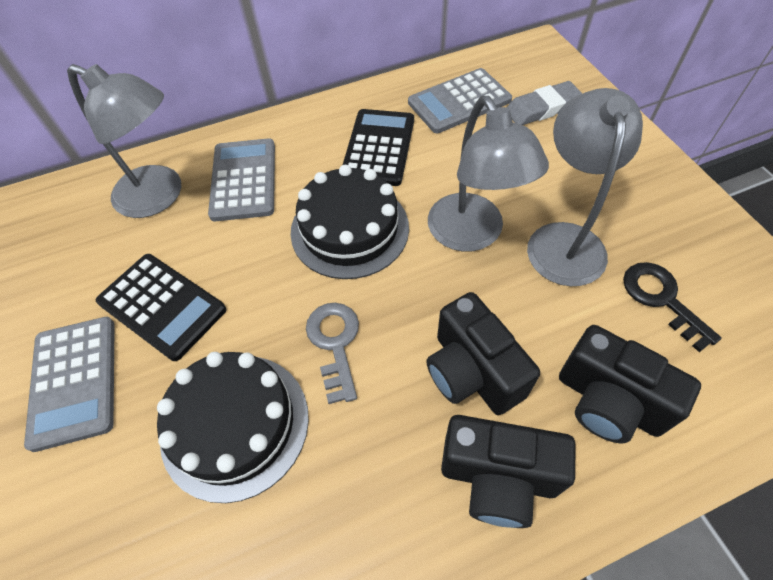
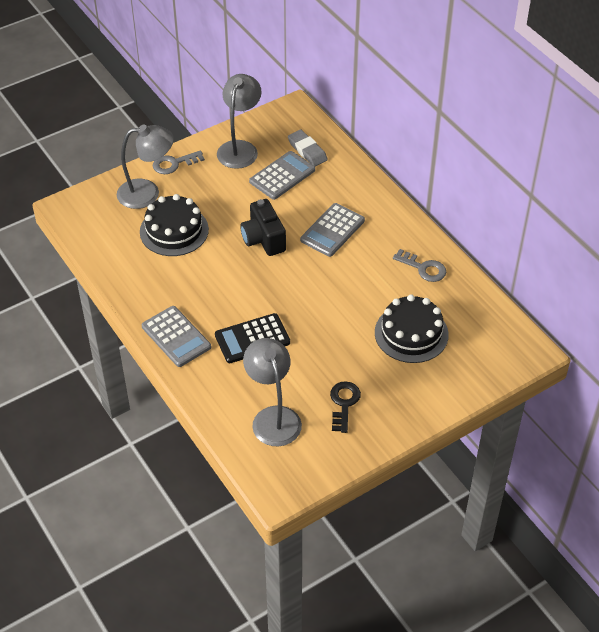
black calculator: 2 -> 1
black camera: 3 -> 1
grey key: 1 -> 2

